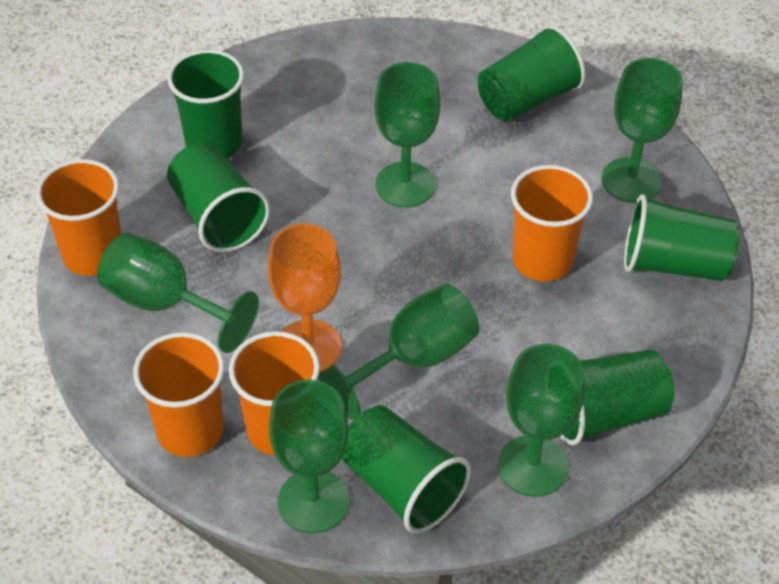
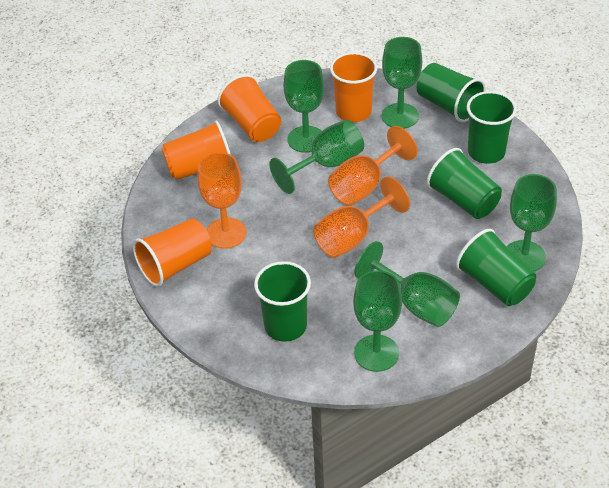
green cup: 6 -> 5
orange goblet: 1 -> 3

